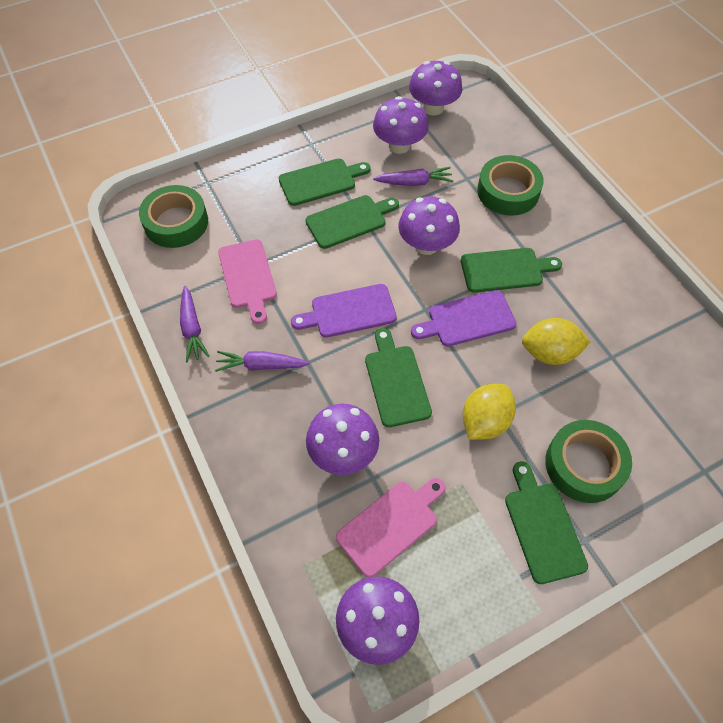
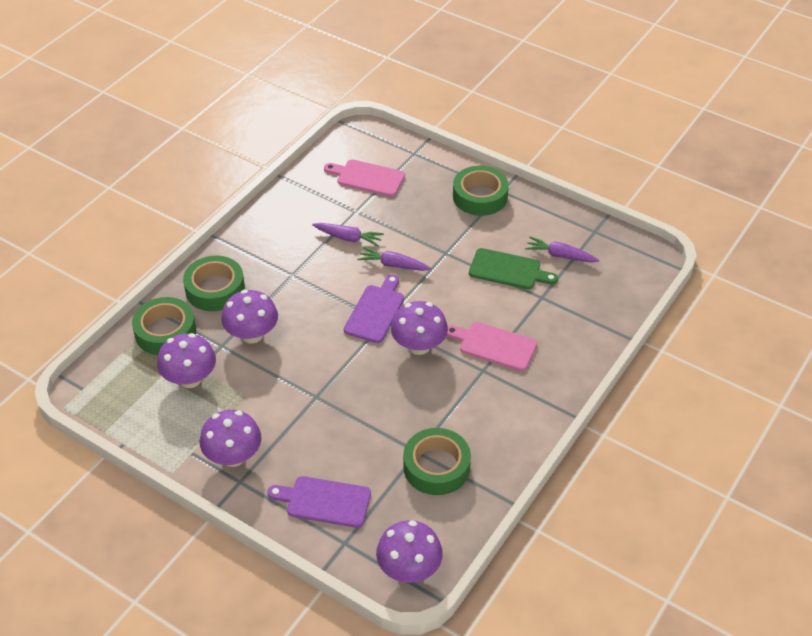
green cutting board: 5 -> 1
green tape: 3 -> 4
yellow lemon: 2 -> 0

